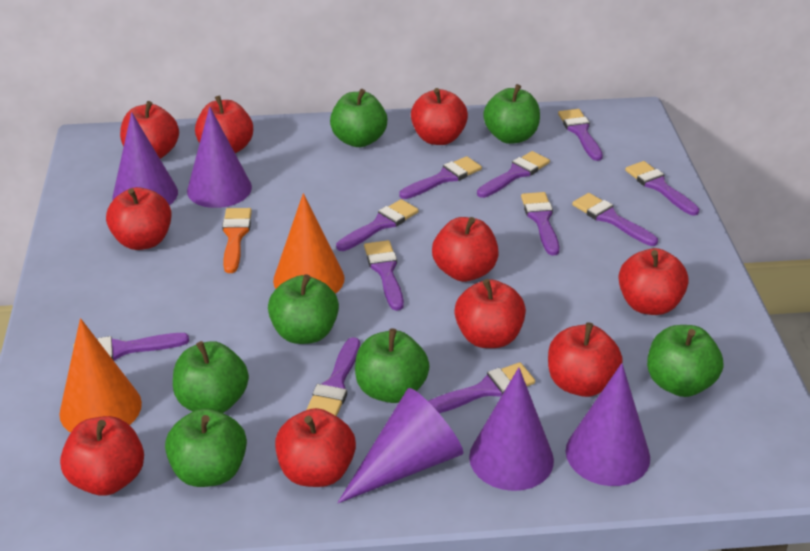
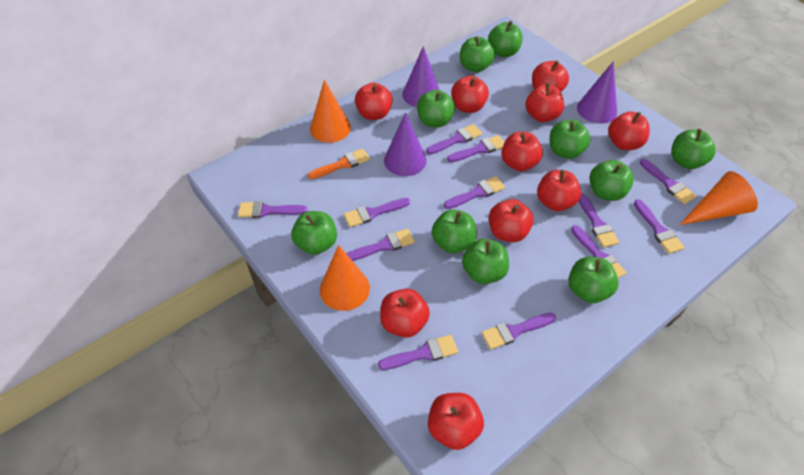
green apple: 7 -> 10
orange cone: 2 -> 3
purple brush: 11 -> 12
purple cone: 5 -> 3

